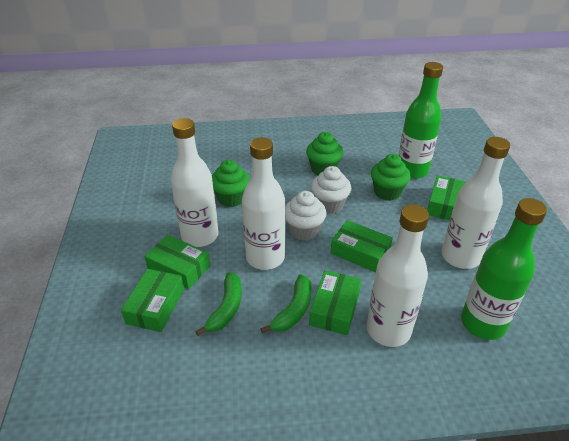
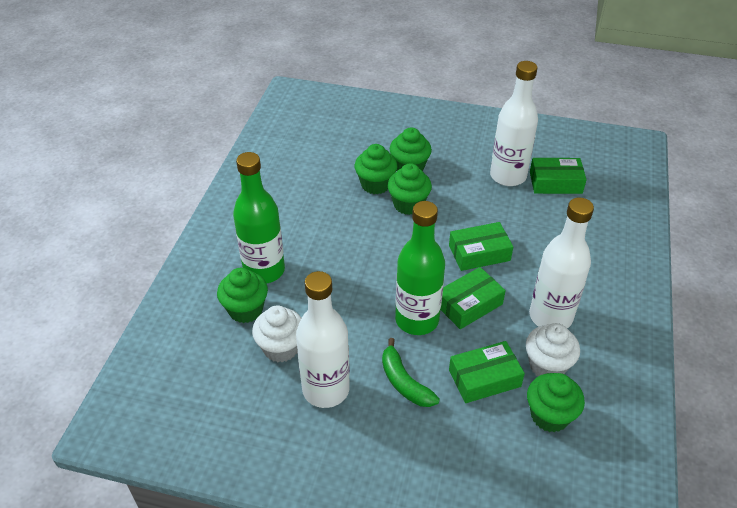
green banana: 2 -> 1
green box: 5 -> 4
green cupcake: 3 -> 5
white bottle: 4 -> 3

